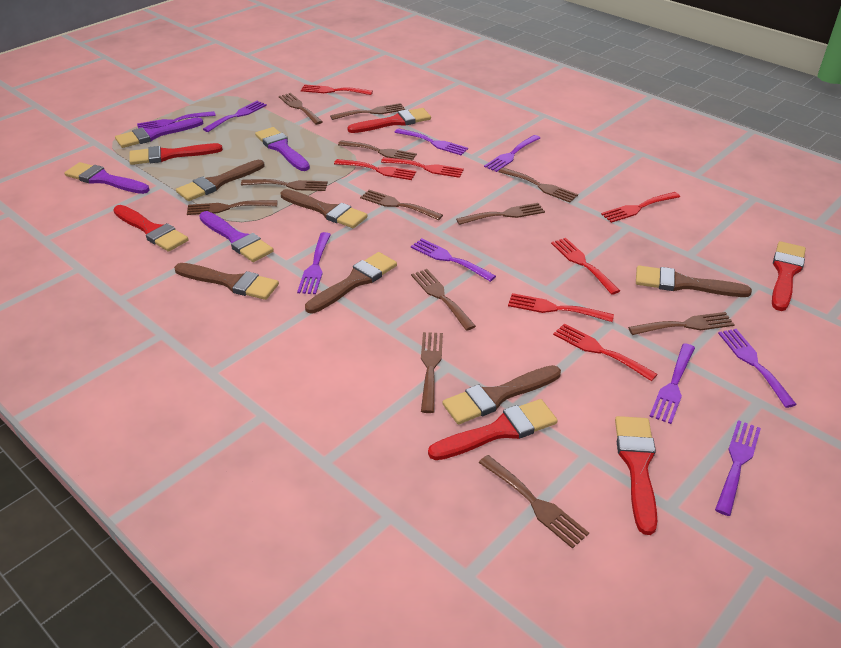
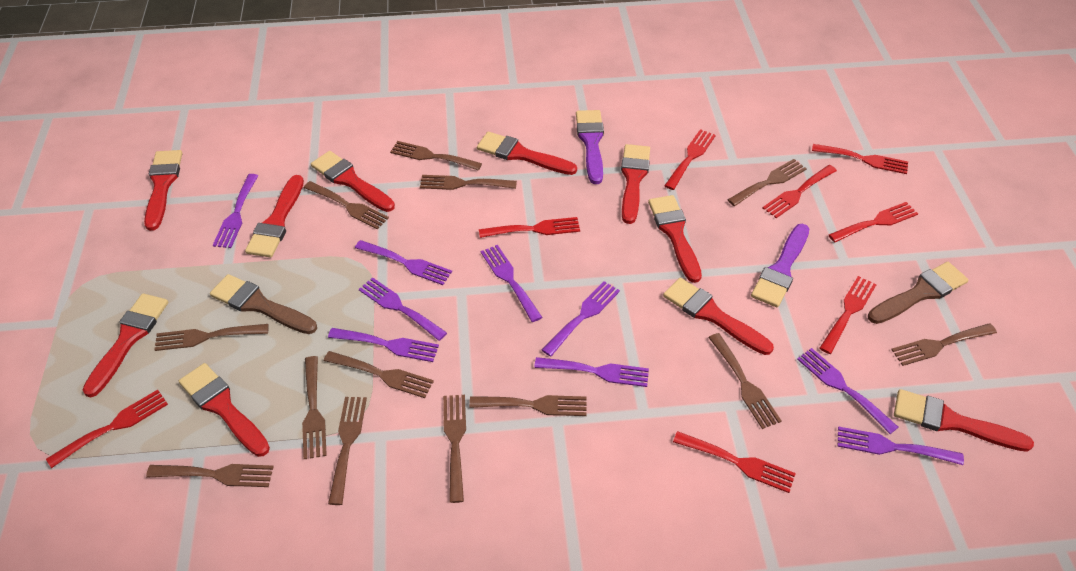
brown brush: 6 -> 2
brown fork: 12 -> 13
purple brush: 4 -> 2
red brush: 6 -> 10
red fork: 7 -> 8

